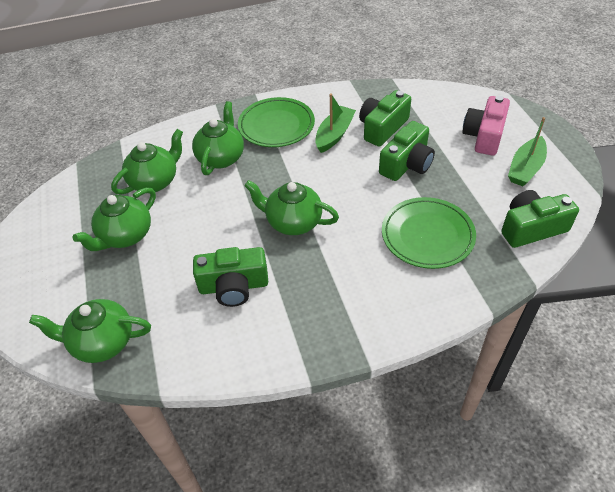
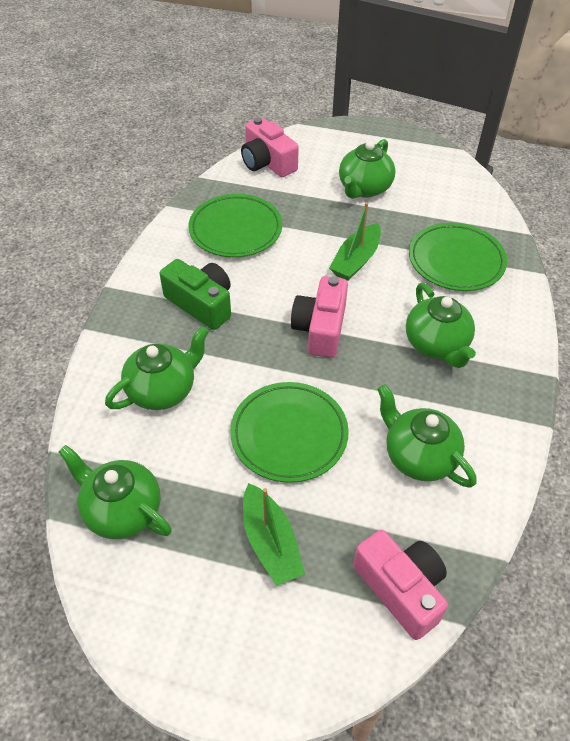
green camera: 4 -> 1
green plate: 2 -> 3
pink camera: 1 -> 3

